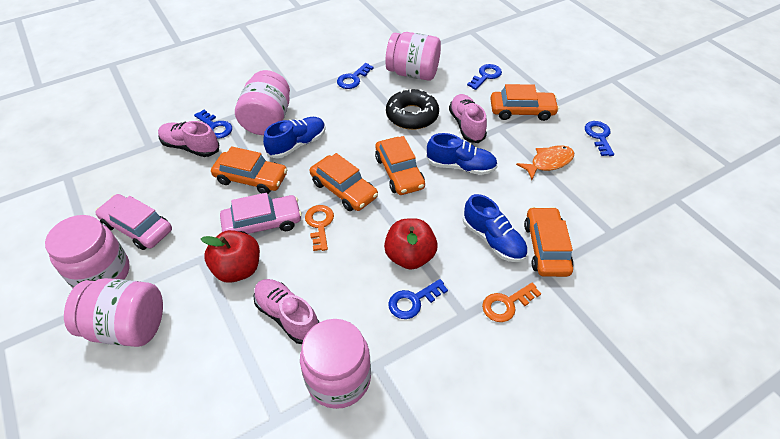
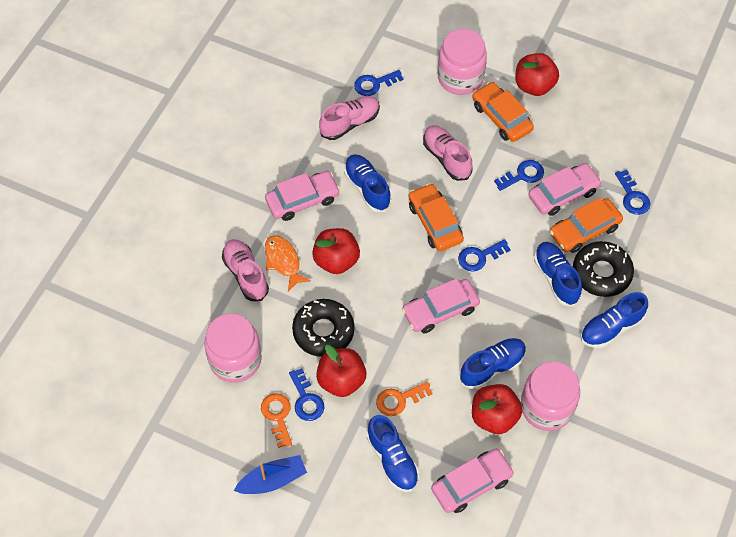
black donut: 1 -> 2
blue boat: 0 -> 1
blue shoe: 3 -> 5
orange car: 5 -> 3
pink car: 2 -> 4
pink jar: 5 -> 3
red apple: 2 -> 4

